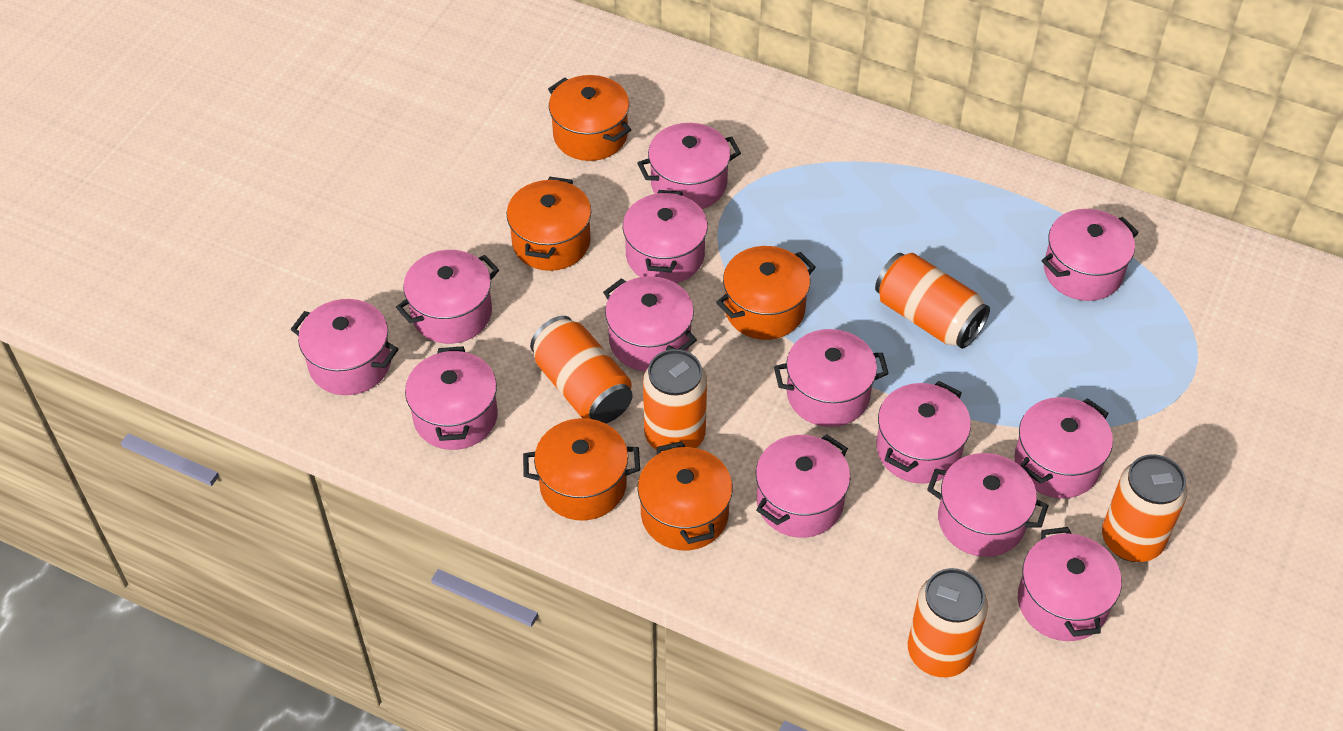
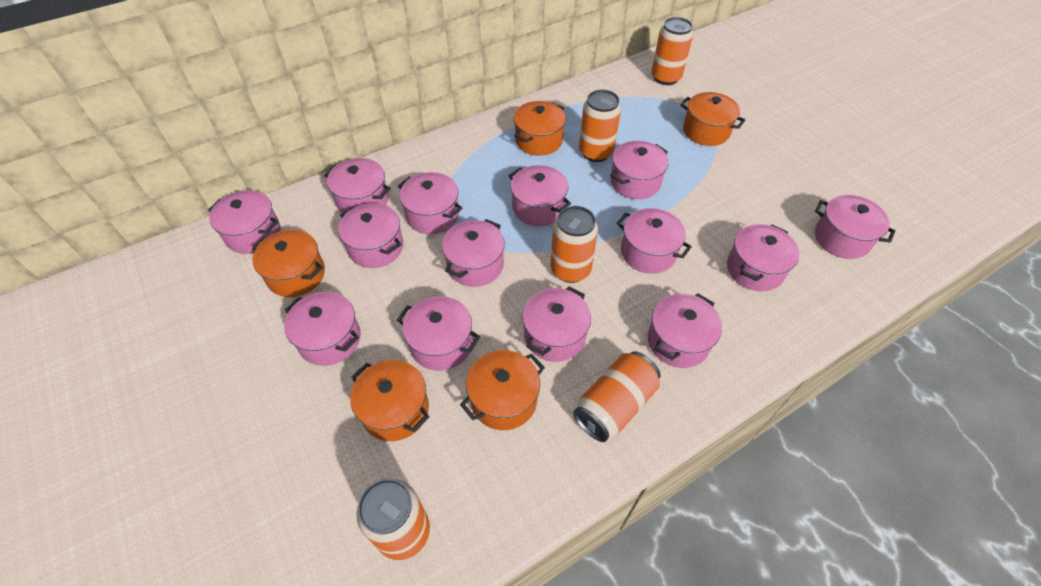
pink pot: 13 -> 14

